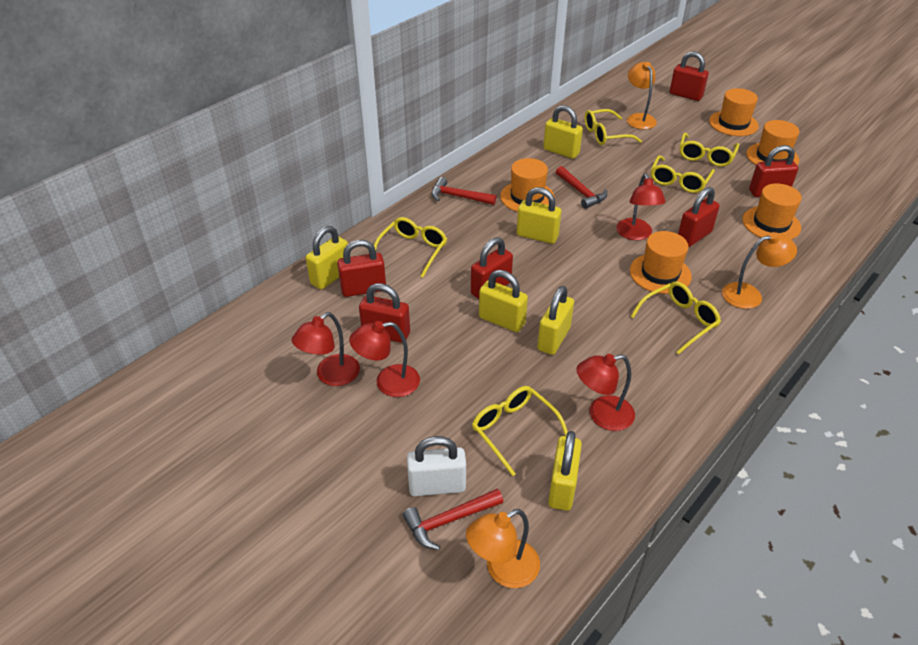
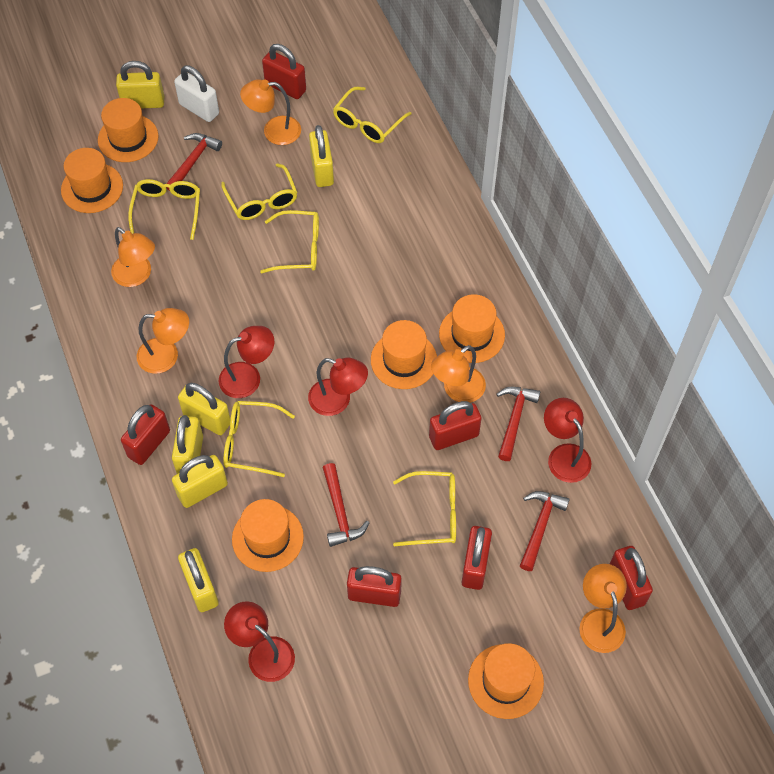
orange hat: 5 -> 6
orange lamp: 3 -> 5
red hammer: 3 -> 4

